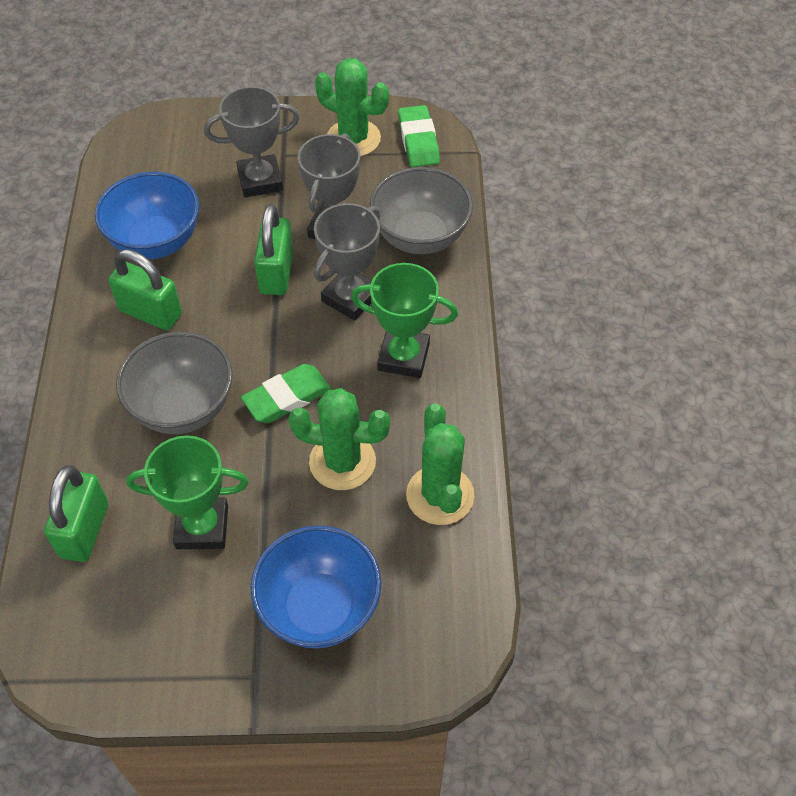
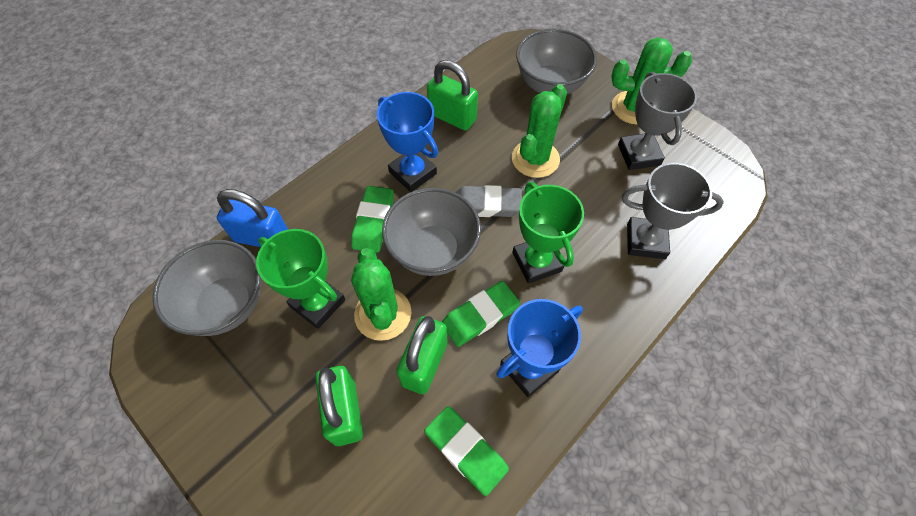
blue bowl: 2 -> 0
blue padlock: 0 -> 1
blue trophy: 0 -> 2
green eraser: 2 -> 3
grey bowl: 2 -> 3
grey eraser: 0 -> 1
grey trophy: 3 -> 2

